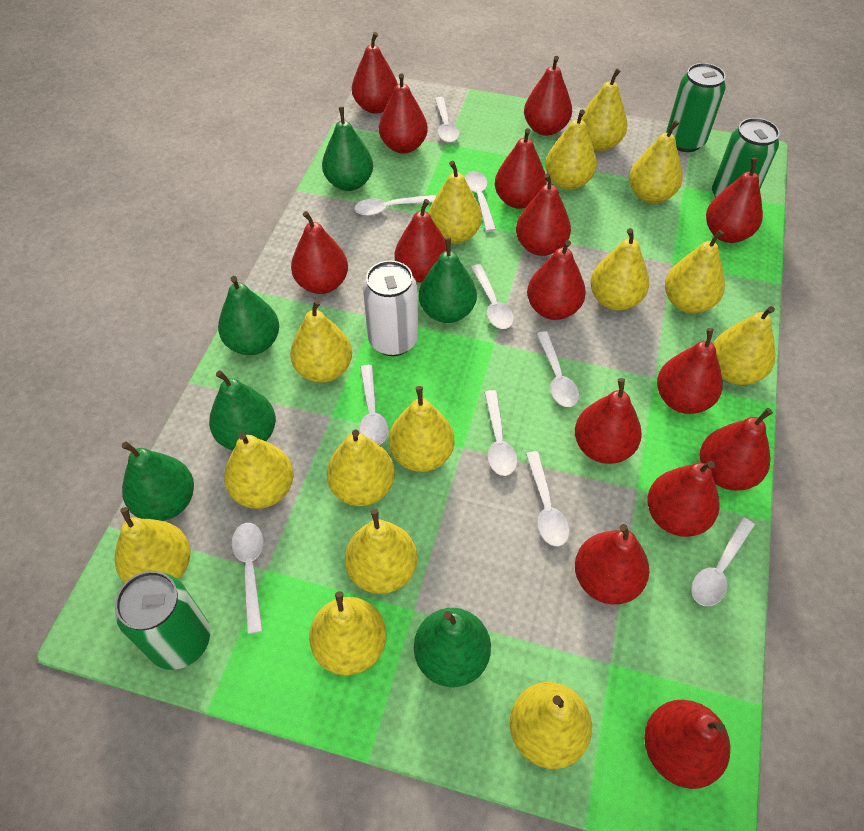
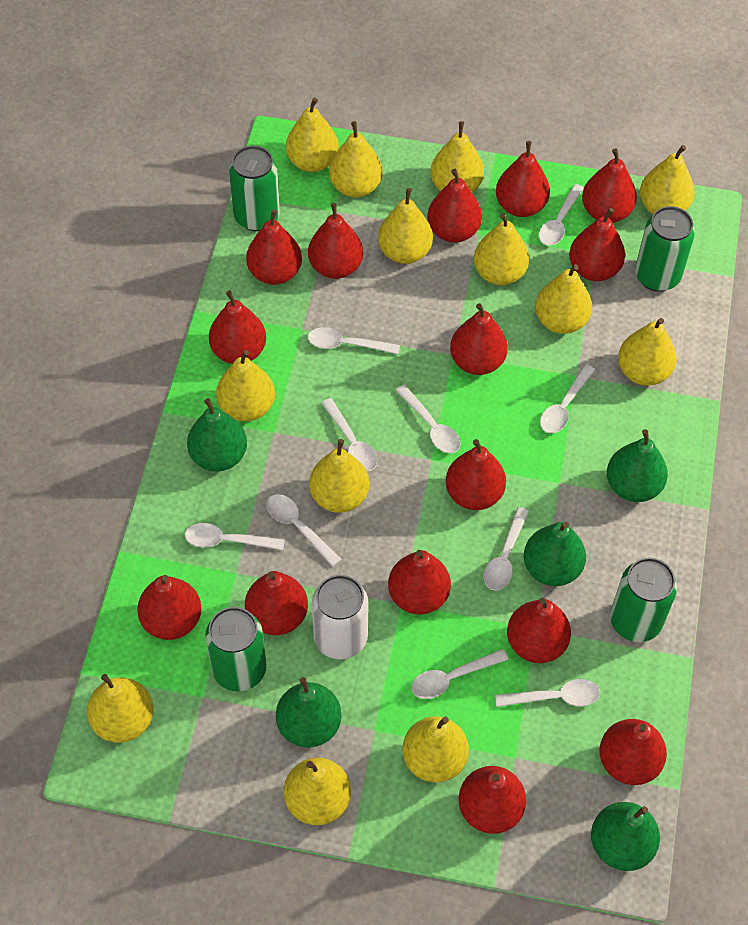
green can: 3 -> 4
green pear: 6 -> 5
yellow pear: 15 -> 13

